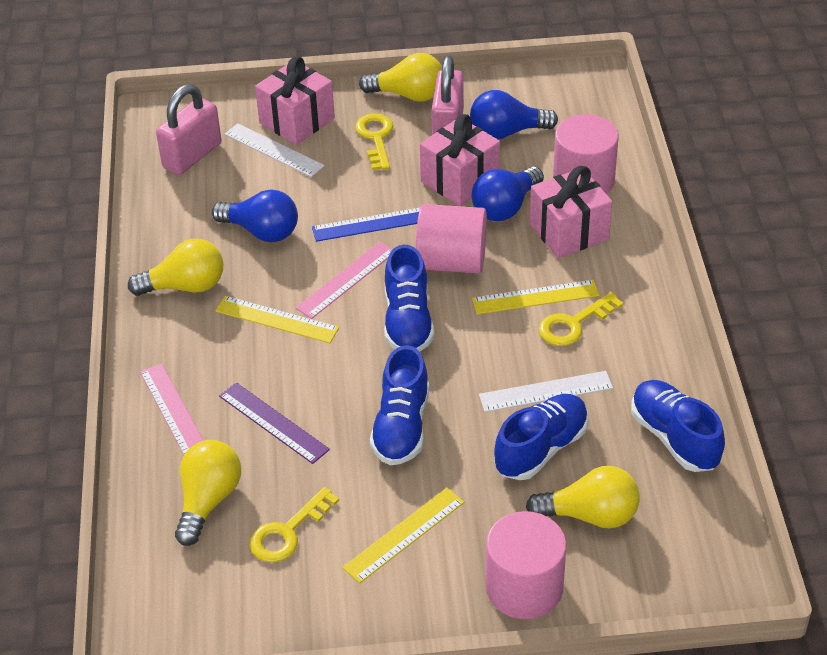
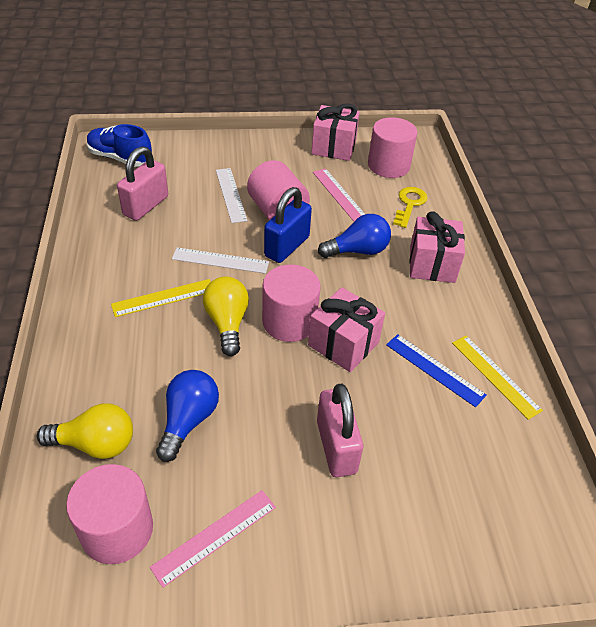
blue light bulb: 3 -> 2
blue padlock: 0 -> 1
blue shoe: 4 -> 1
pink cylinder: 3 -> 4
purple ruler: 1 -> 0
yellow key: 3 -> 1
yellow light bulb: 4 -> 2
yellow ruler: 3 -> 2

